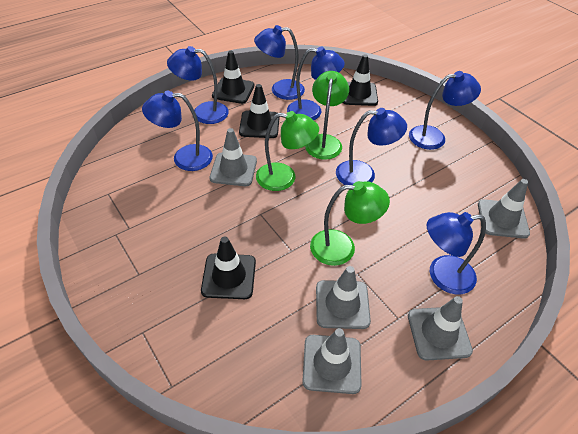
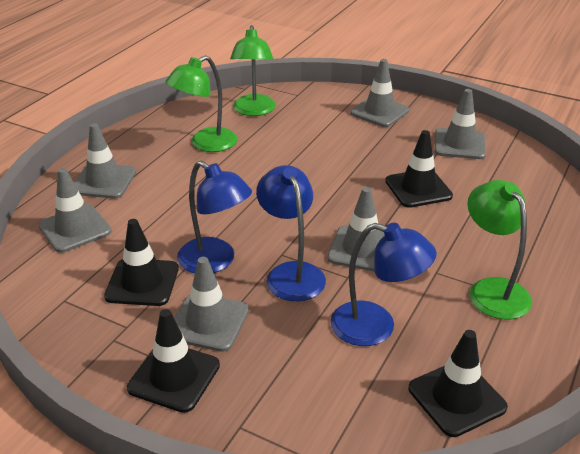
blue lamp: 7 -> 3
grey traffic cone: 5 -> 6

